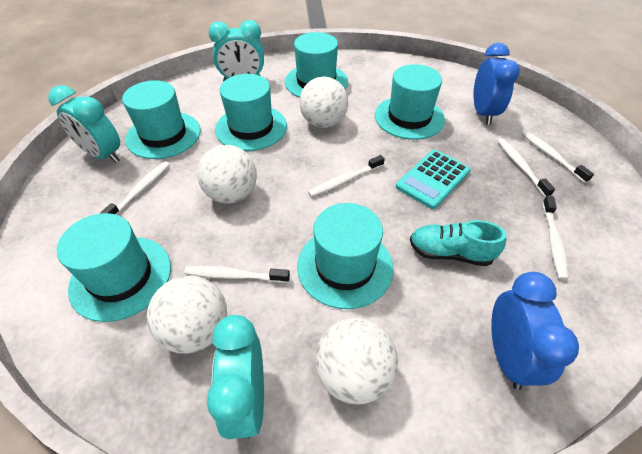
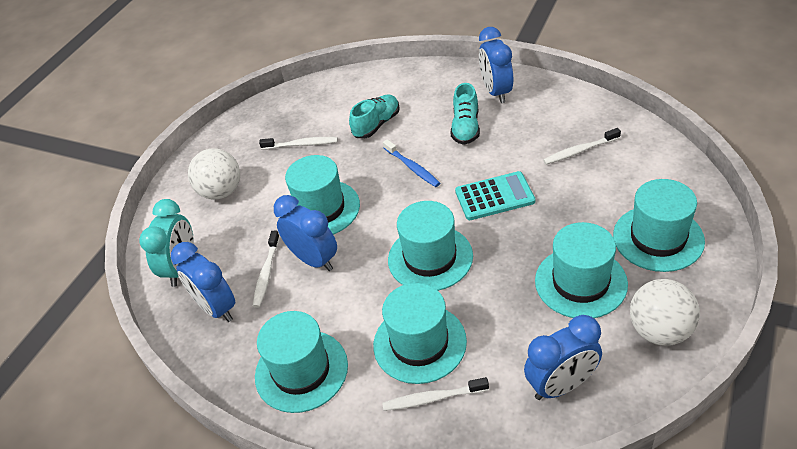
blue clock: 2 -> 4
blue toothbrush: 0 -> 1
turquoise clock: 3 -> 1
turquoise shoe: 1 -> 2
white ball: 4 -> 2
white toothbrush: 6 -> 4

